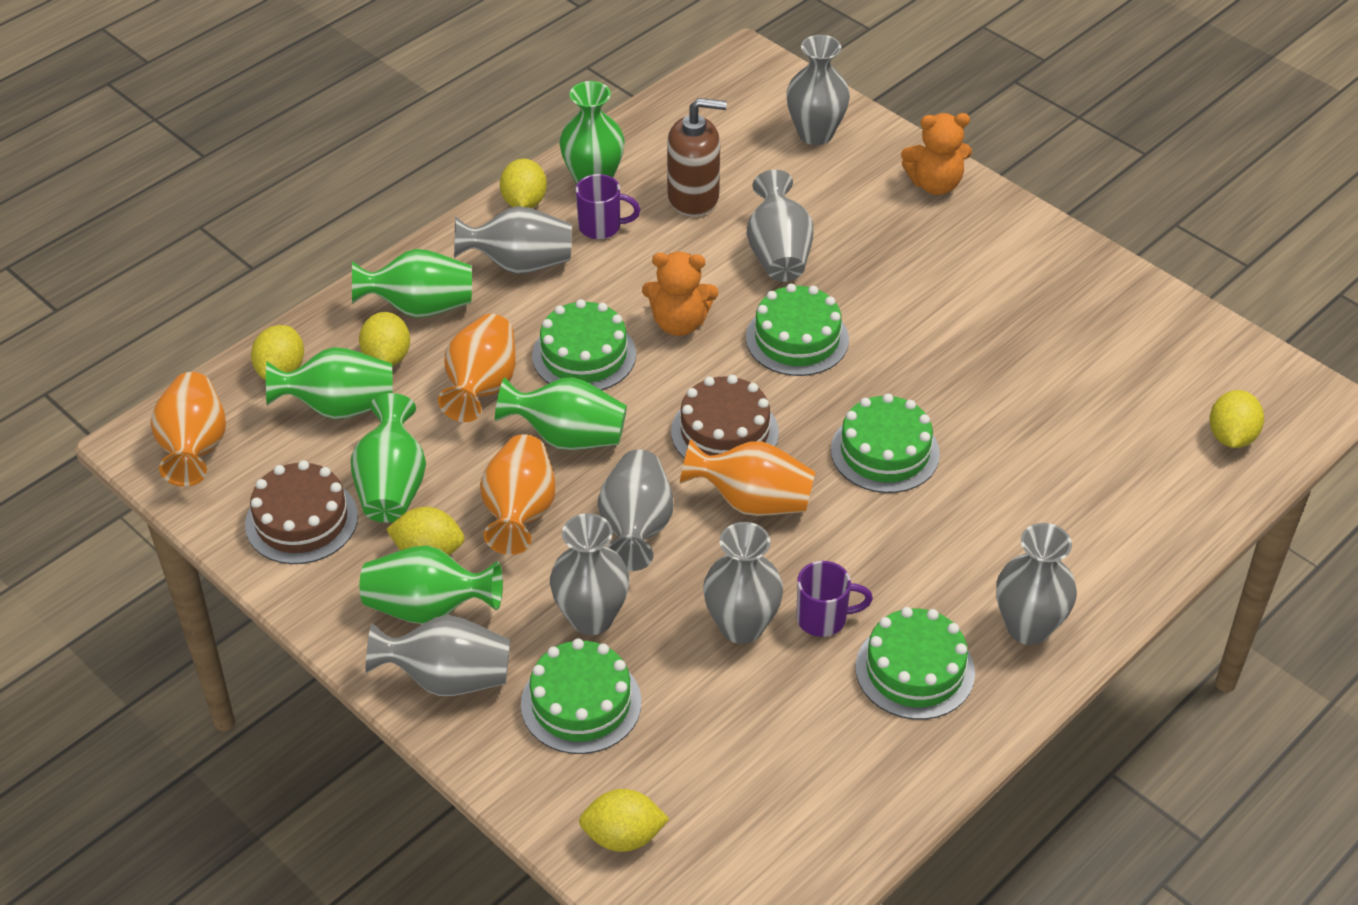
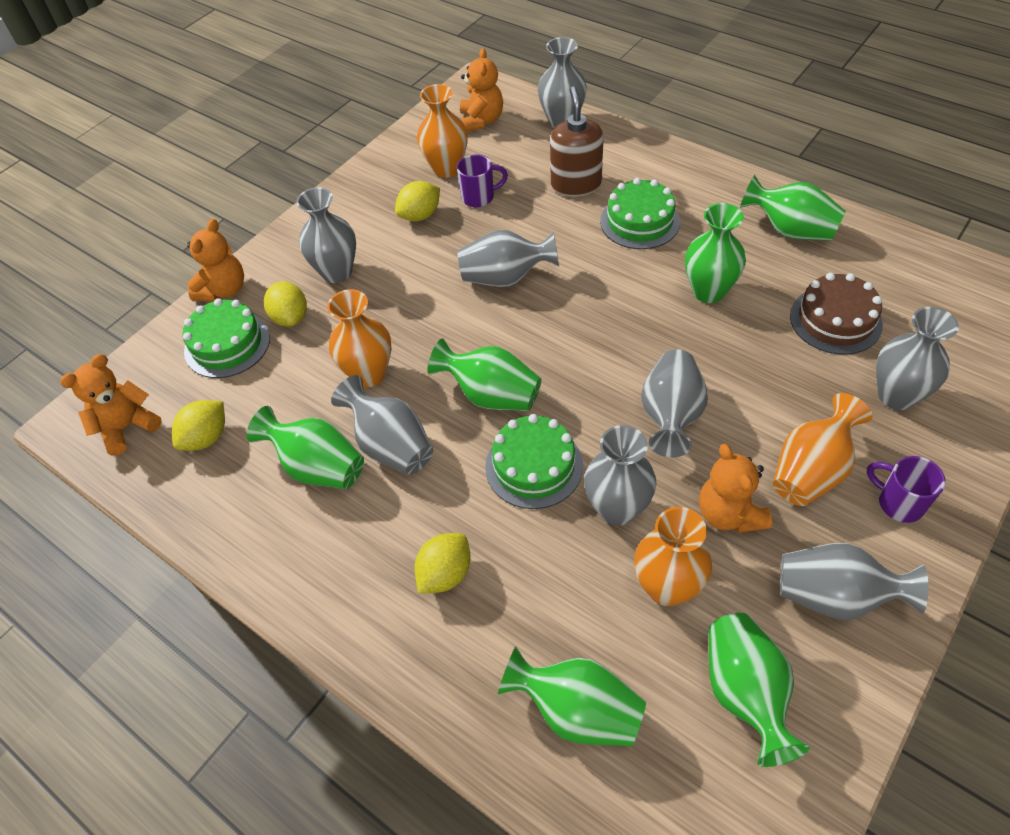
brown cake: 2 -> 1
green cake: 5 -> 3
orange teddy bear: 2 -> 4
yellow lemon: 6 -> 4

